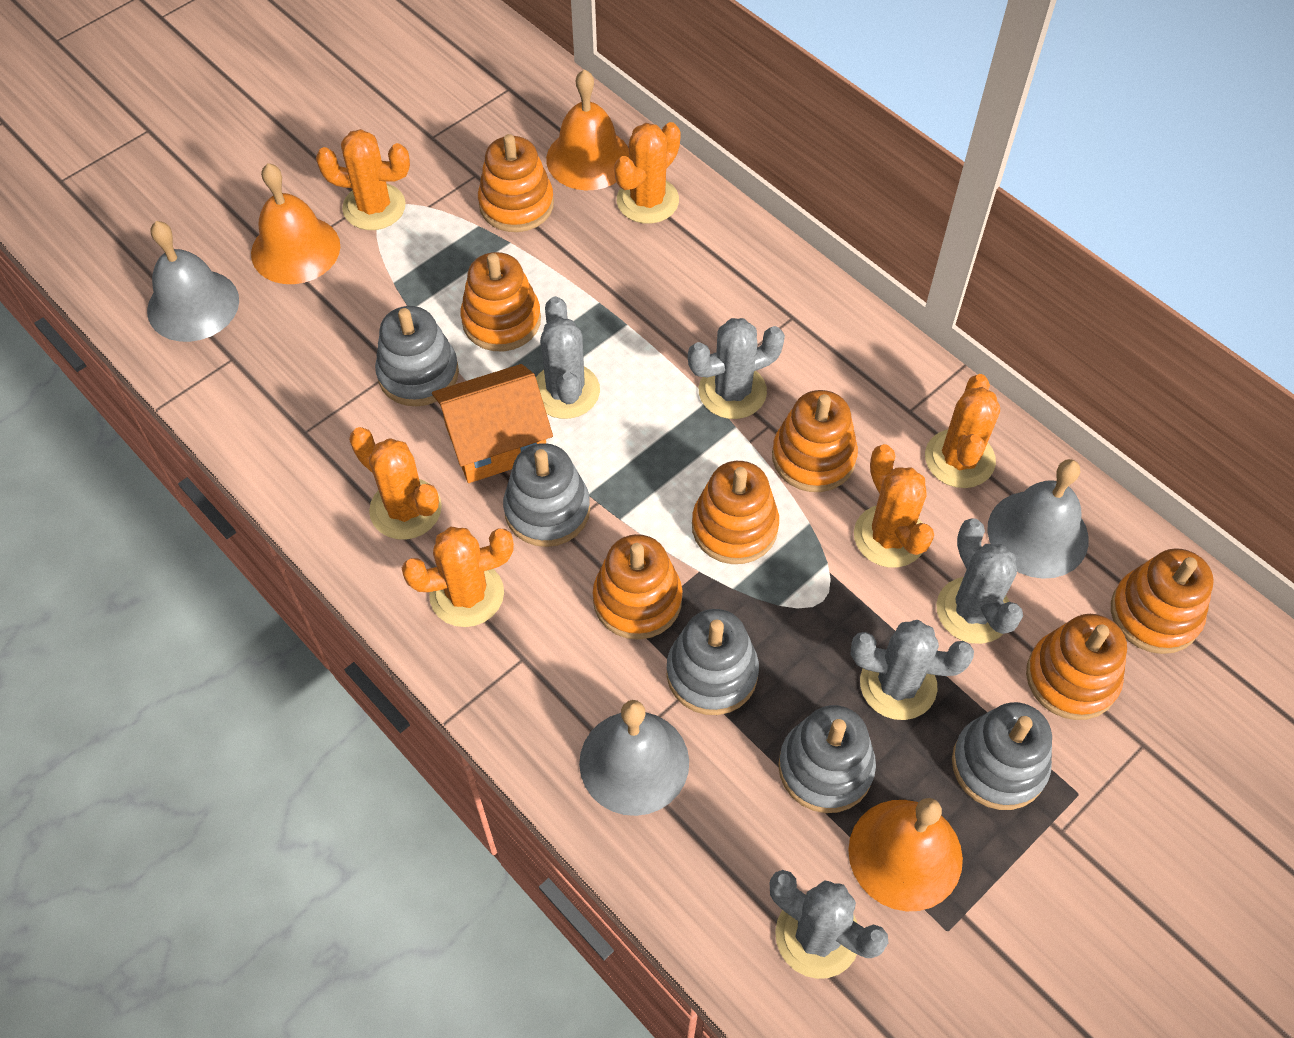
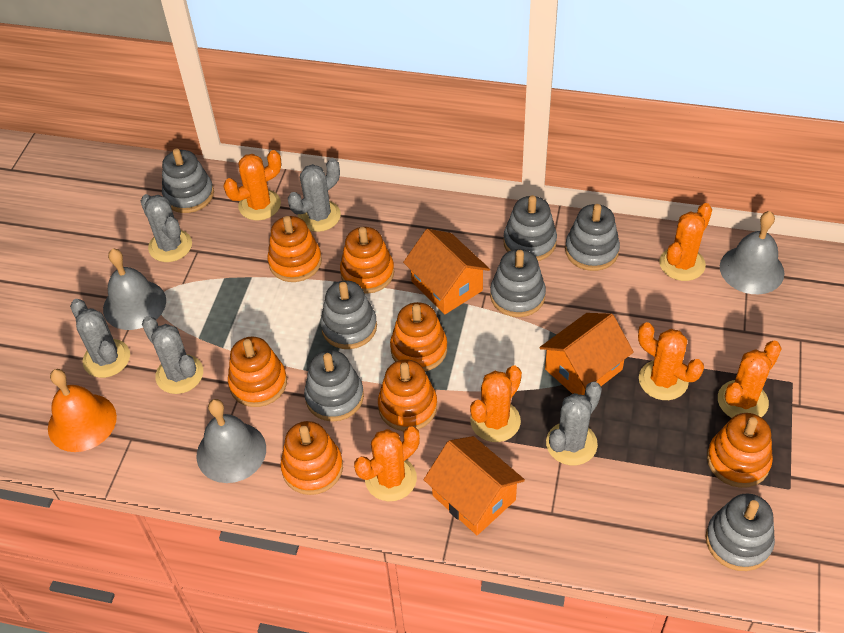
grey stacking toy: 5 -> 7
orange bell: 3 -> 1
orange house: 1 -> 3

